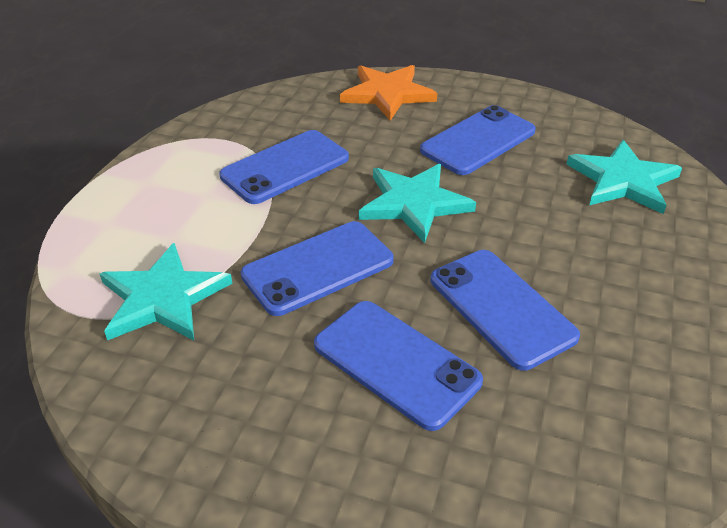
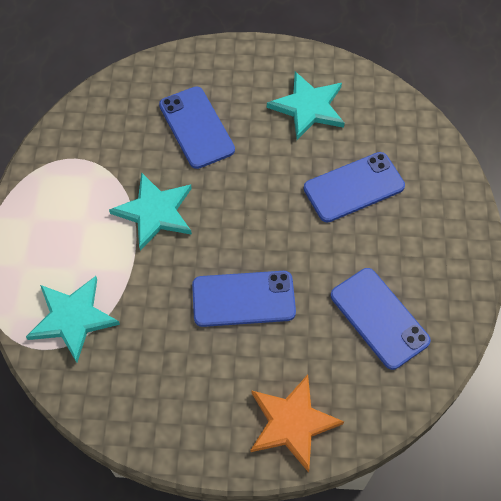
blue phone: 5 -> 4

